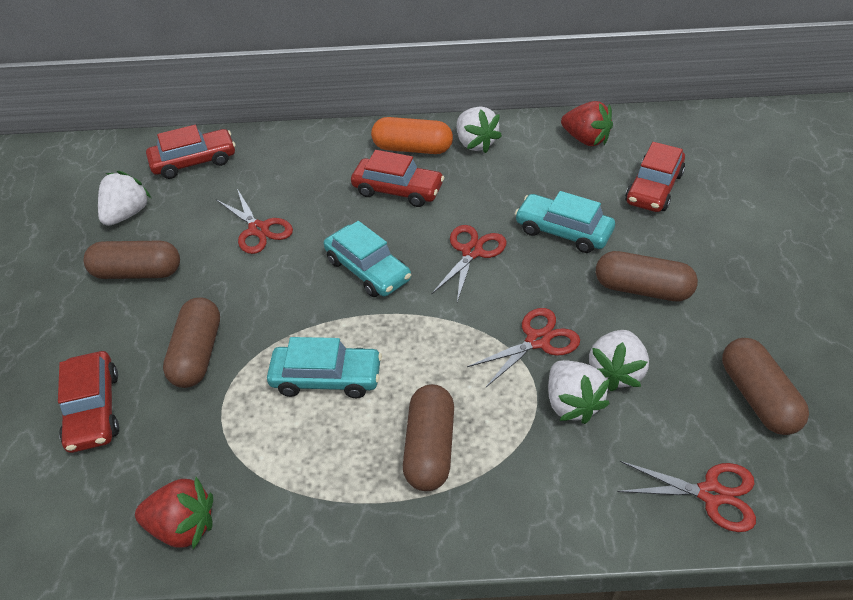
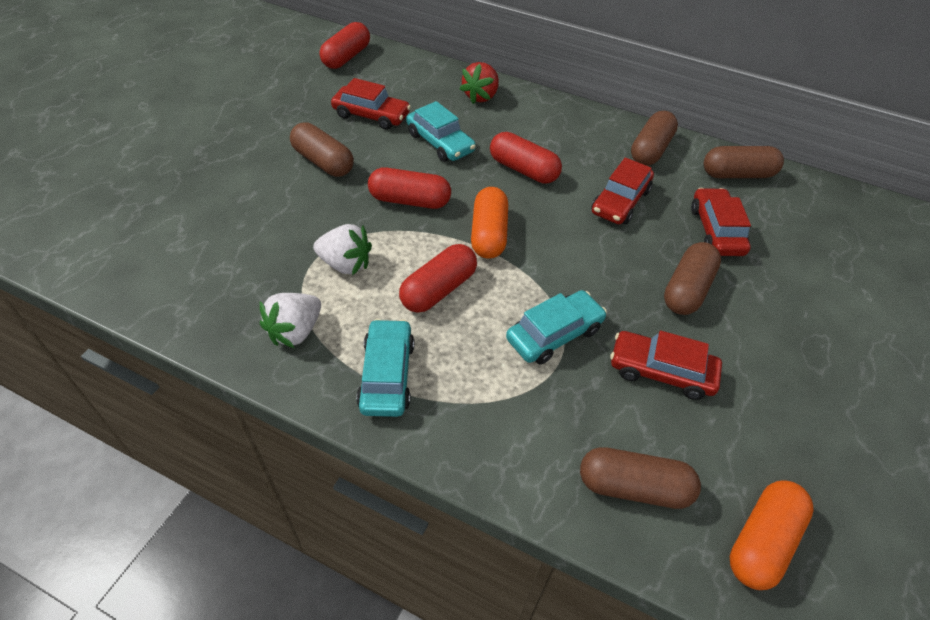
orange capsule: 1 -> 2
red capsule: 0 -> 4
red scissors: 4 -> 0
red strawberry: 2 -> 1
white strawberry: 4 -> 2

